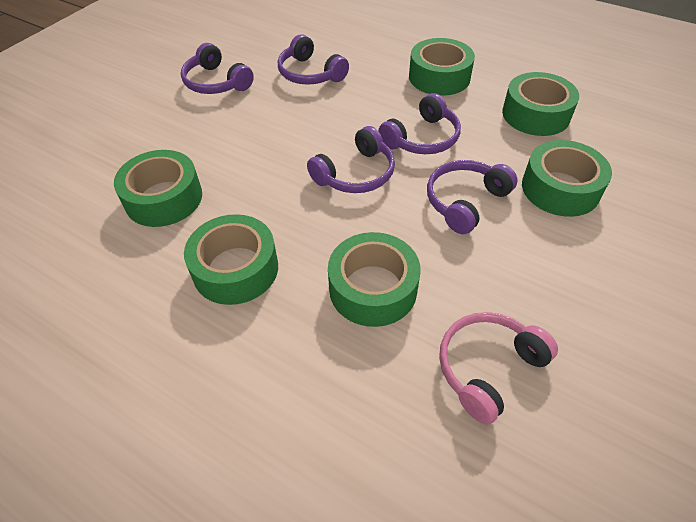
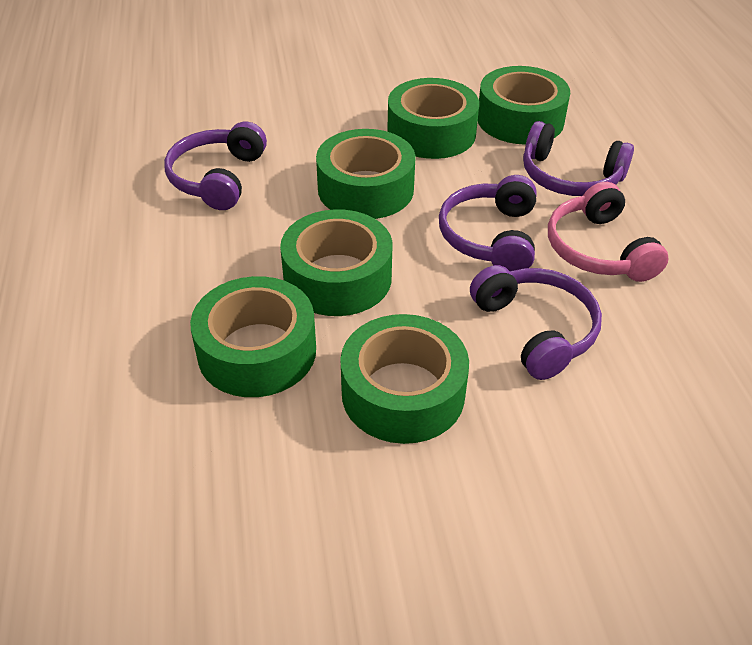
purple headphones: 5 -> 4

